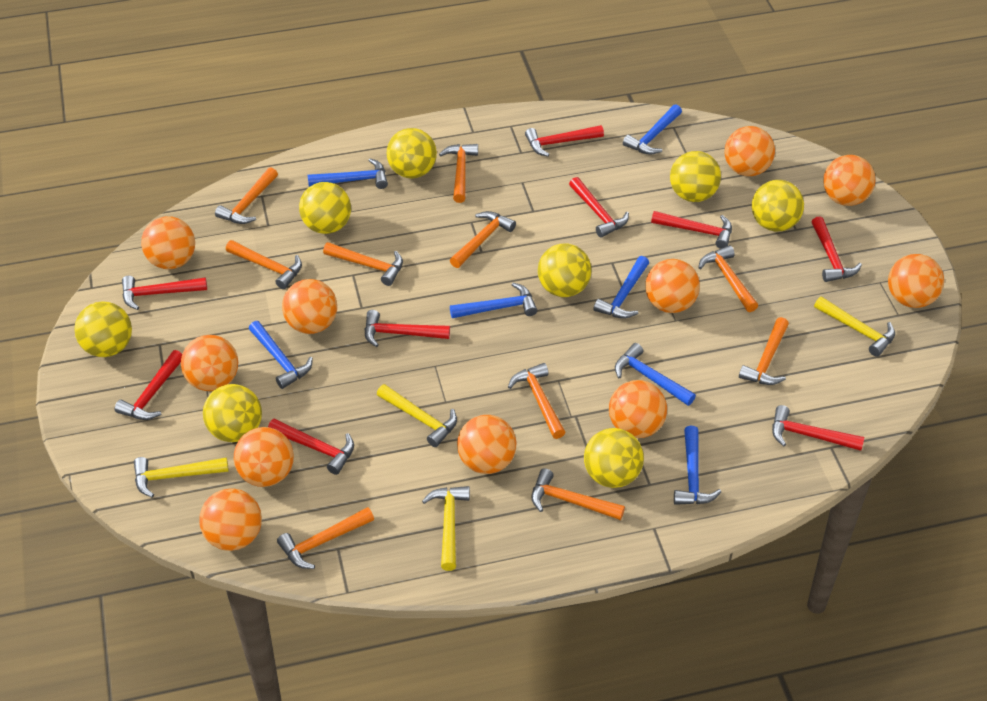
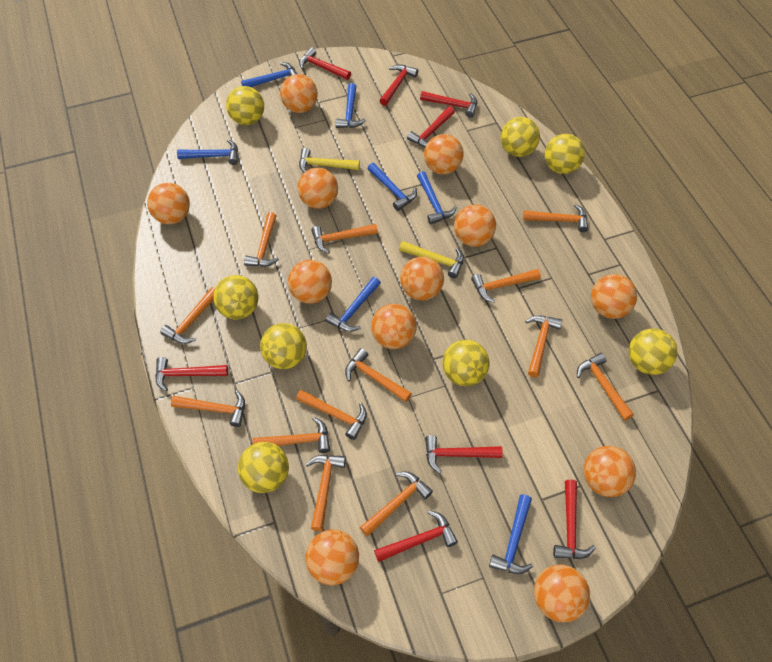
orange ball: 11 -> 12
orange hammer: 10 -> 13
red hammer: 9 -> 8
yellow hammer: 4 -> 2

